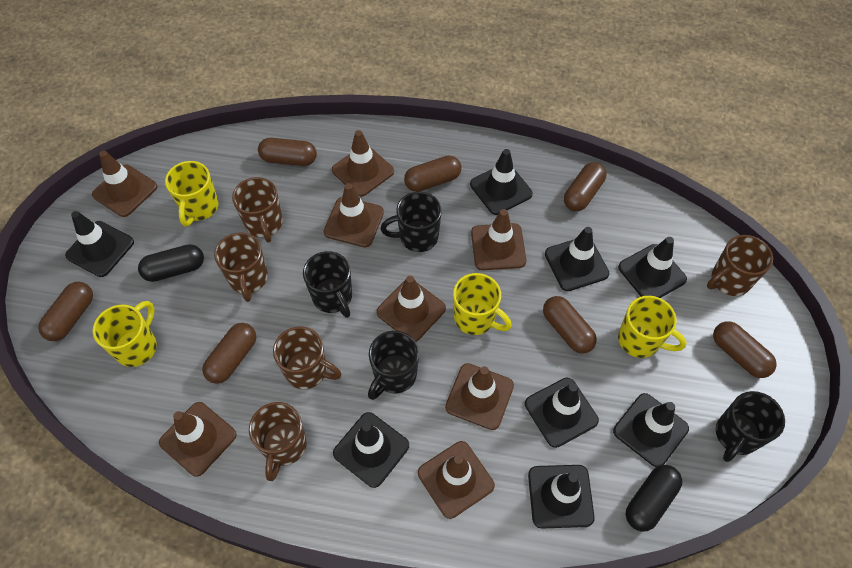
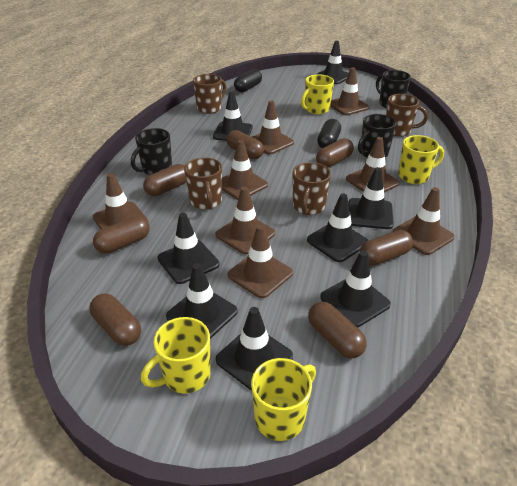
black mug: 4 -> 3
brown mug: 5 -> 4

